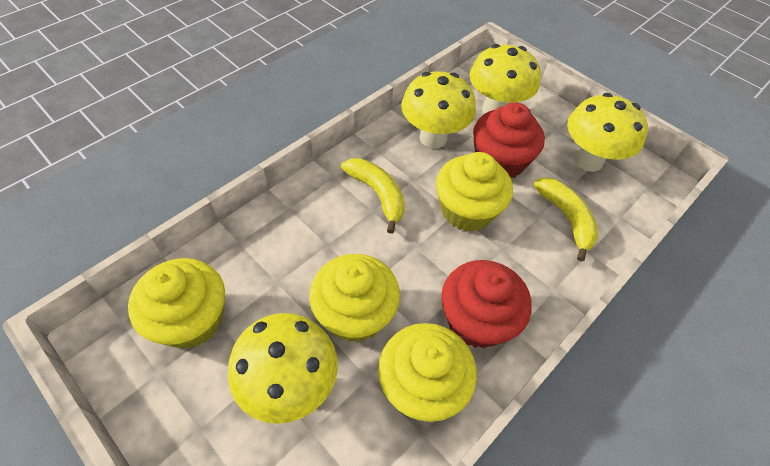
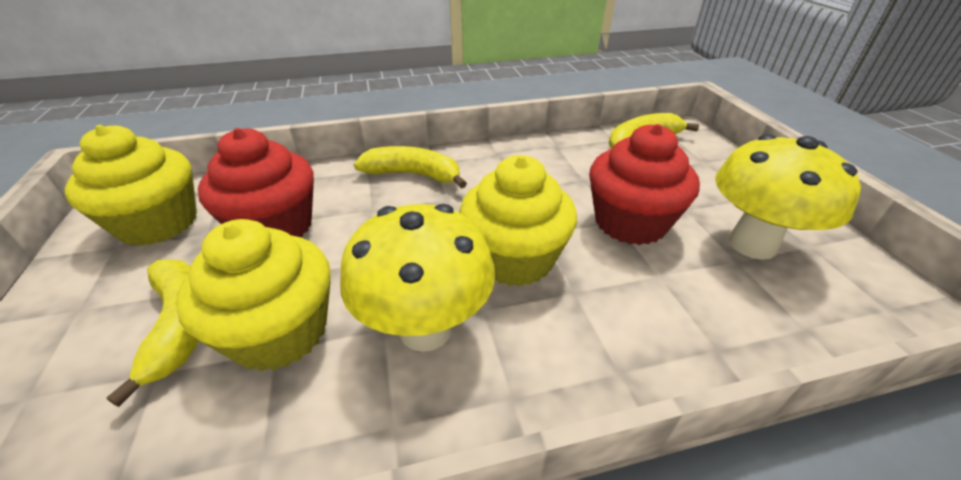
yellow banana: 2 -> 3
yellow cupcake: 4 -> 3
yellow mushroom: 4 -> 2

